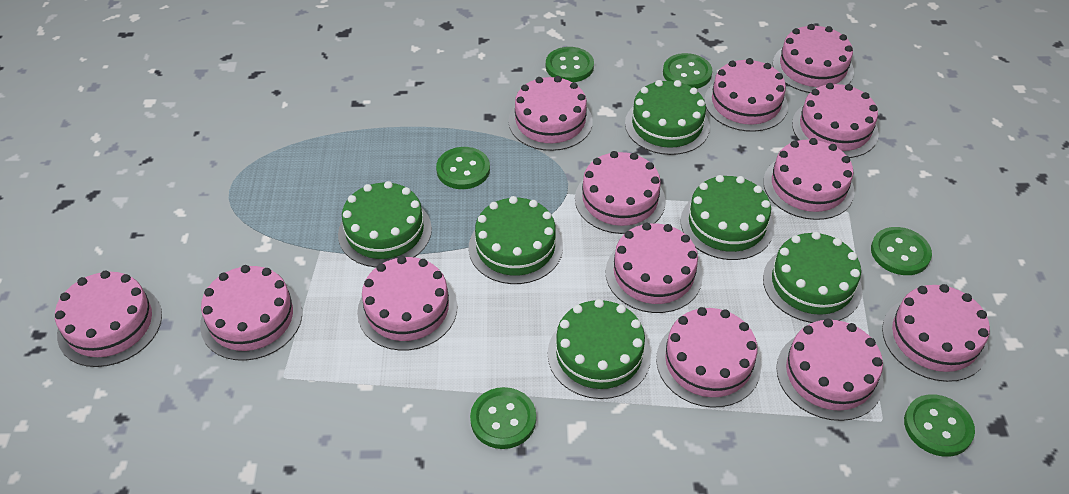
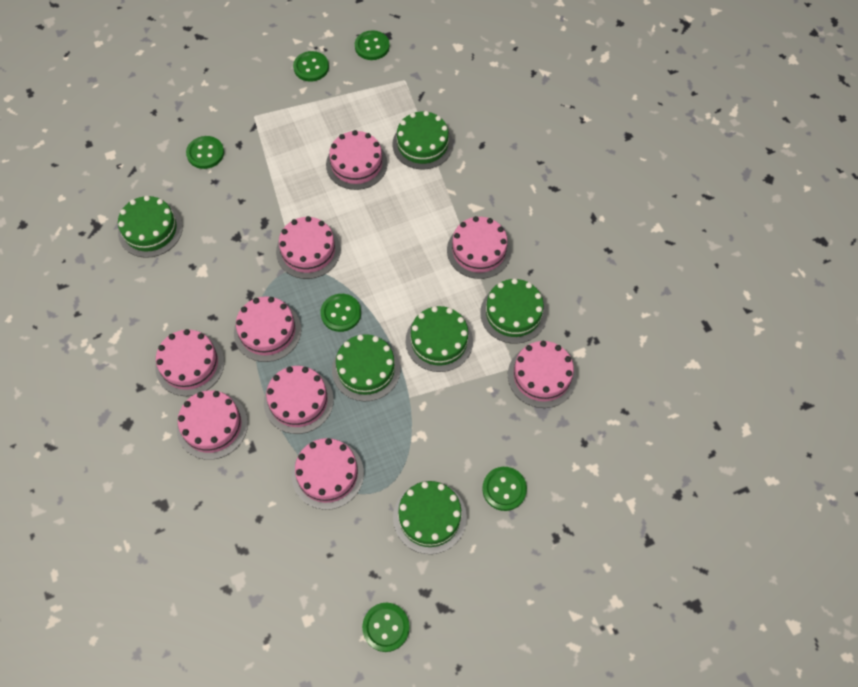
pink cake: 13 -> 9

